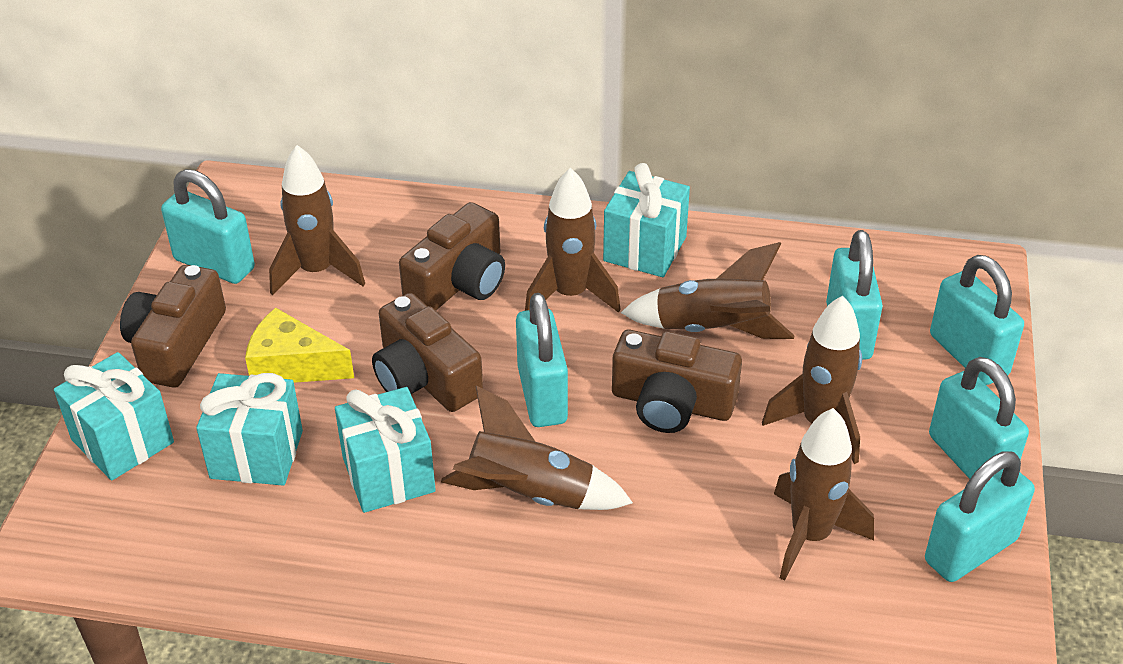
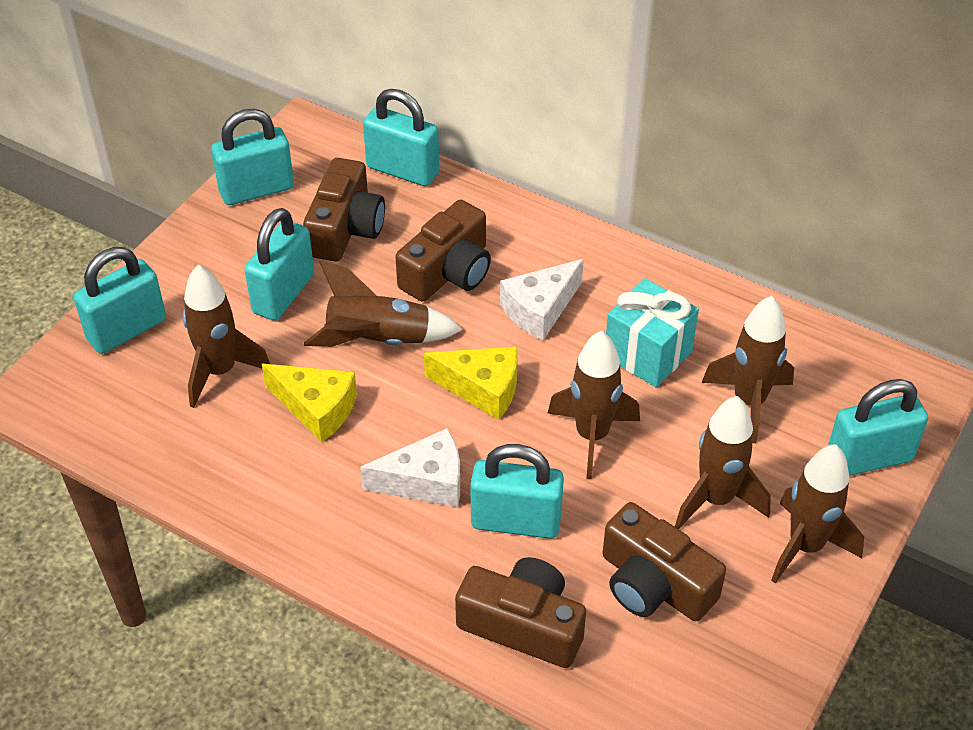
turquoise gift: 4 -> 1
white cheese: 0 -> 2
yellow cheese: 1 -> 2

